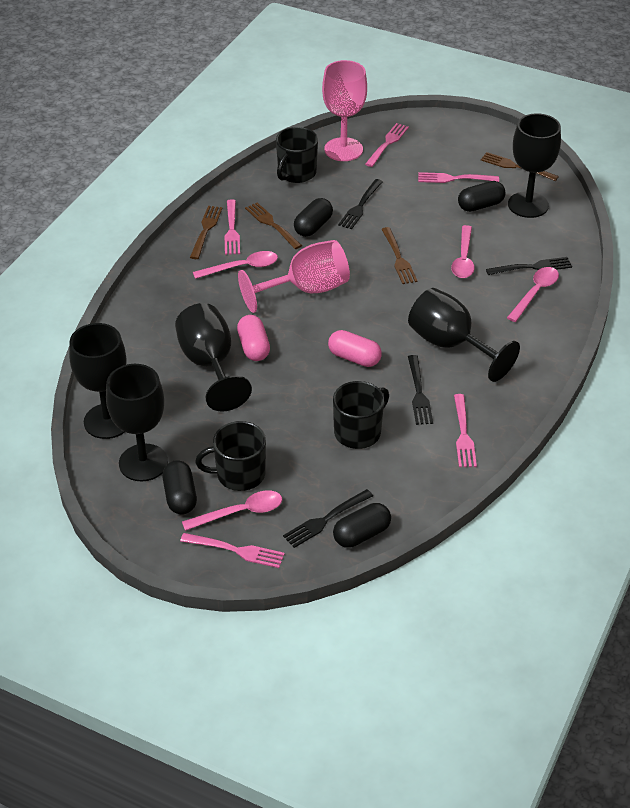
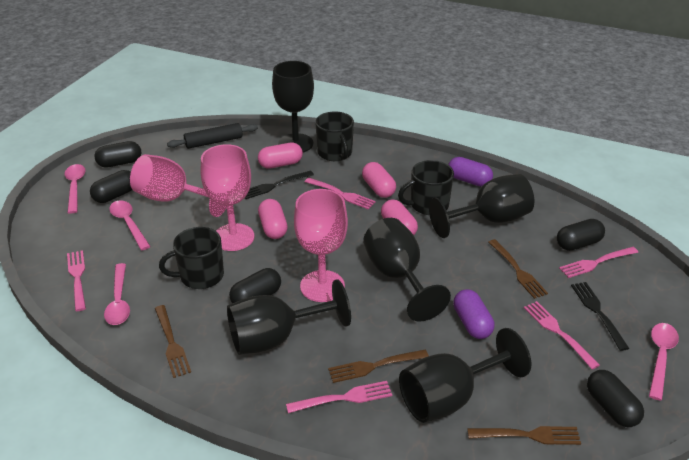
black capsule: 4 -> 5
black fork: 4 -> 2
black rolling pin: 0 -> 1
pink capsule: 2 -> 4
pink goblet: 2 -> 3
purple capsule: 0 -> 2

